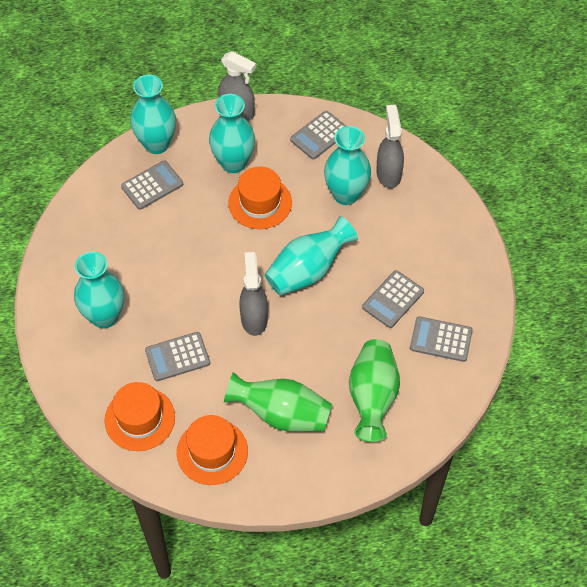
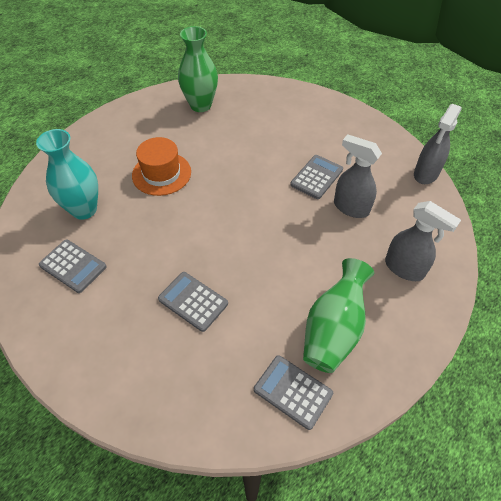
grey calculator: 5 -> 4
orange hat: 3 -> 1
turquoise vase: 5 -> 1

